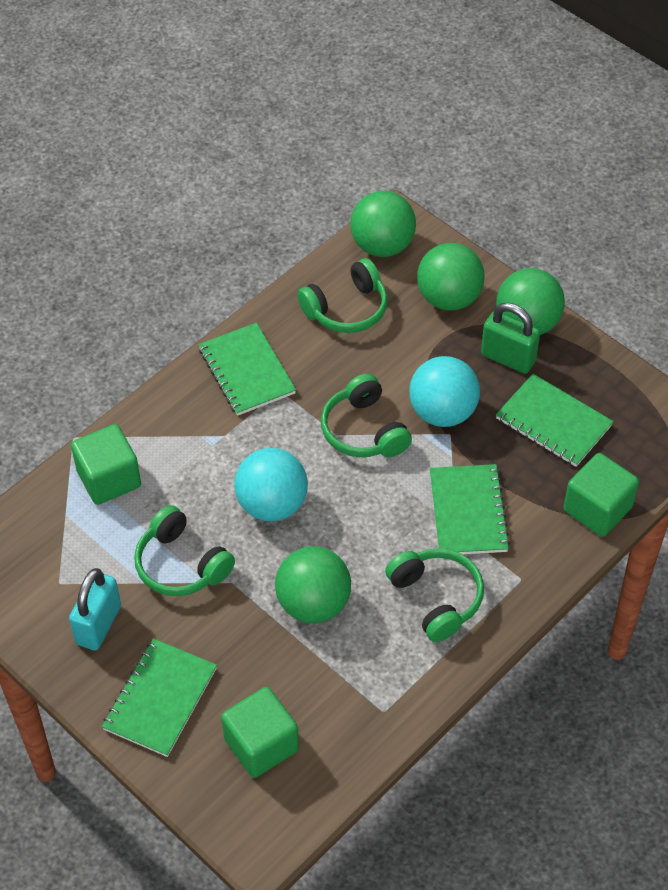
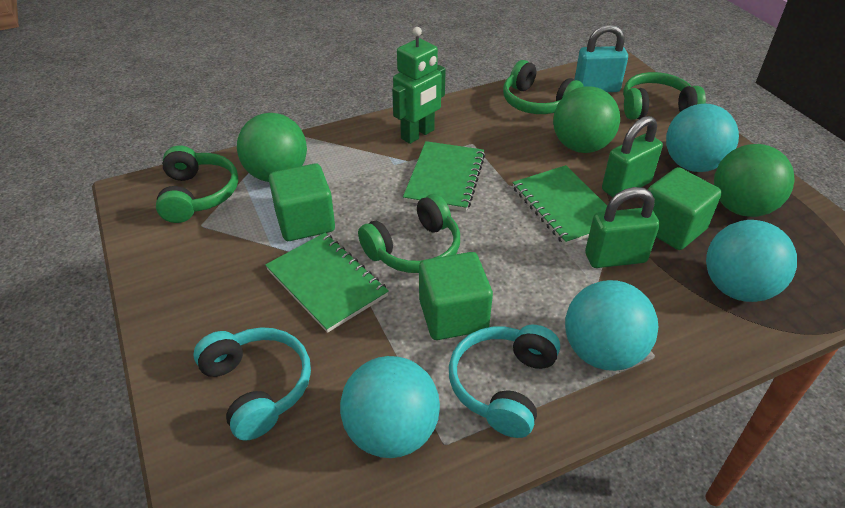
green ball: 4 -> 3
green notebook: 4 -> 3
green padlock: 1 -> 2
green robot: 0 -> 1
turquoise ball: 2 -> 4
turquoise headphones: 0 -> 2

